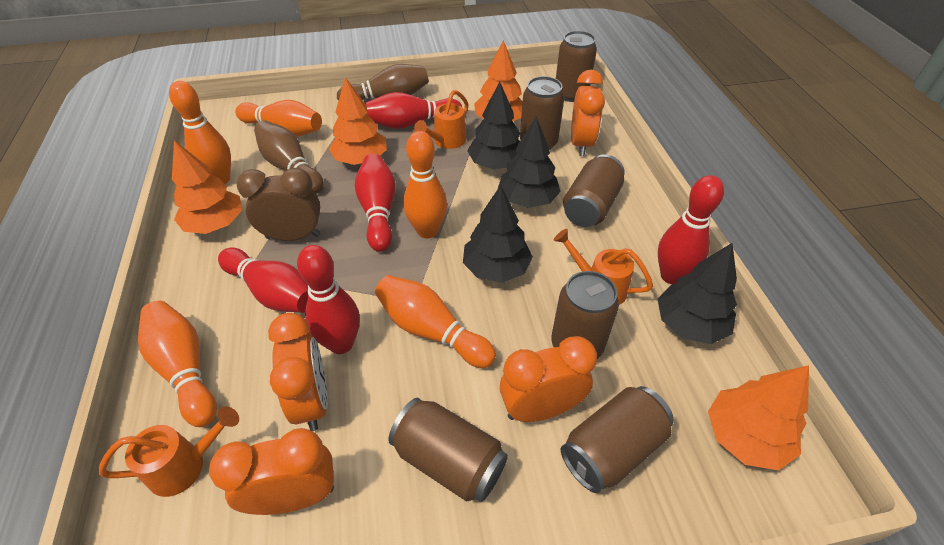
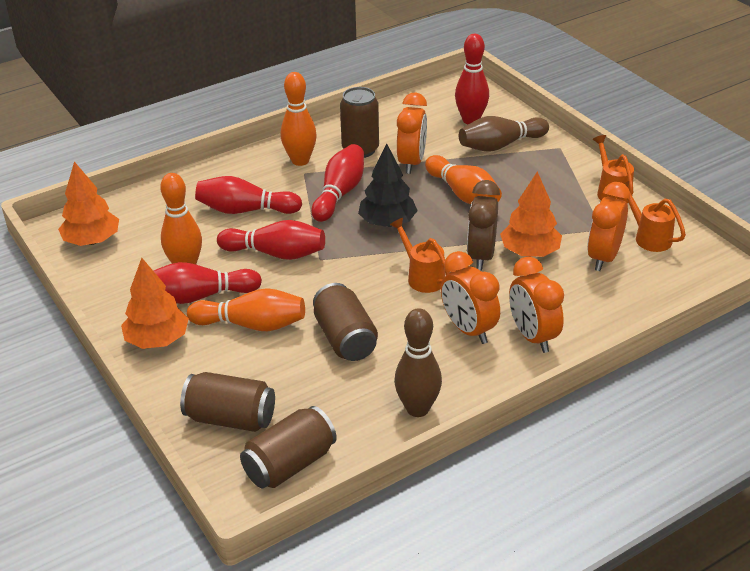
black tree: 4 -> 1
brown can: 6 -> 4
orange bowling pin: 5 -> 4
orange tree: 4 -> 3

